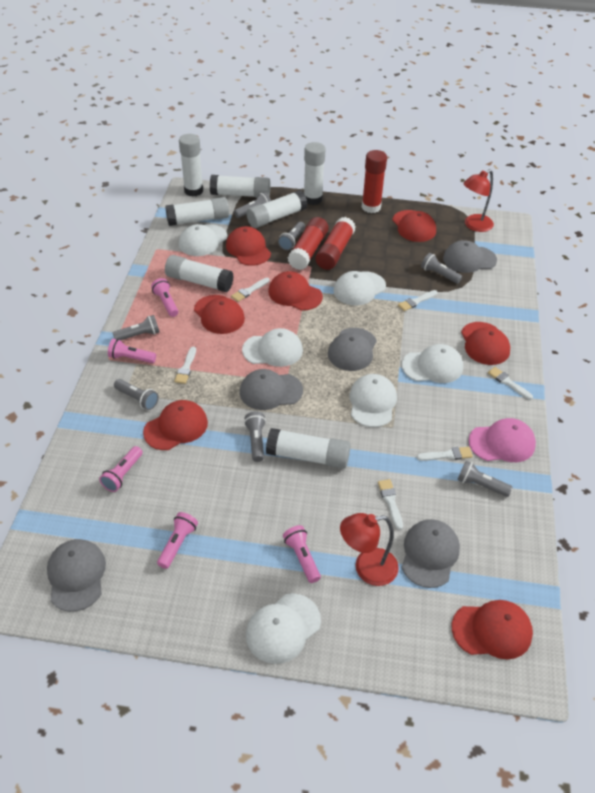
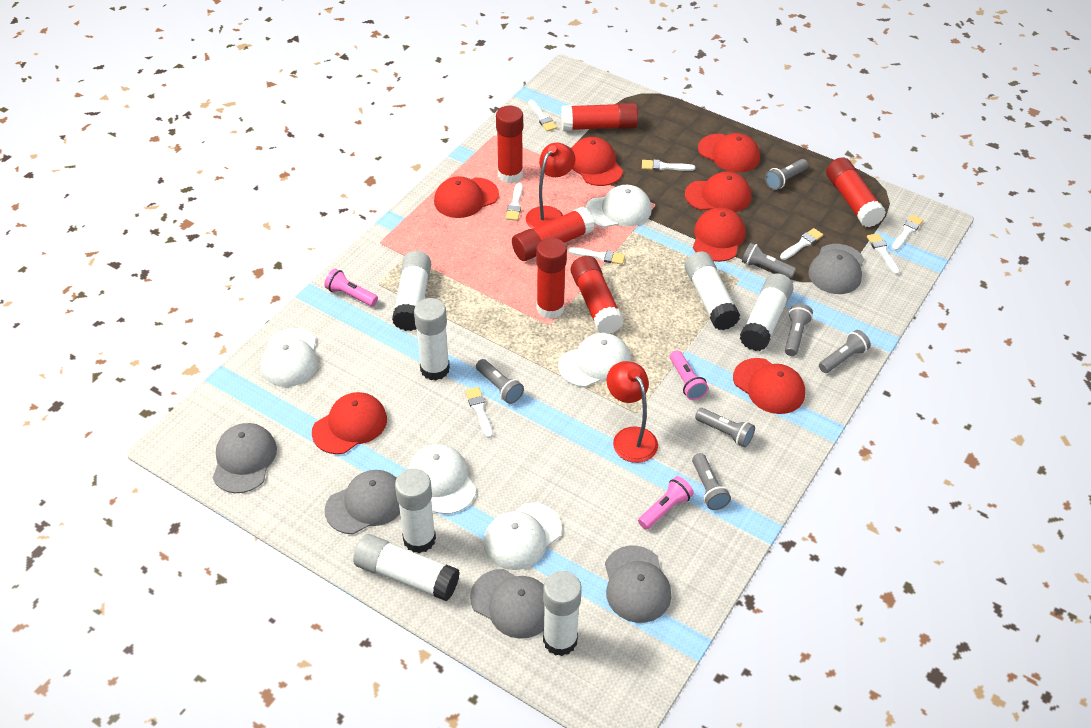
pink cap: 1 -> 0
pink flashlight: 5 -> 3
red glue stick: 3 -> 6
white brush: 6 -> 8
white cap: 6 -> 5

